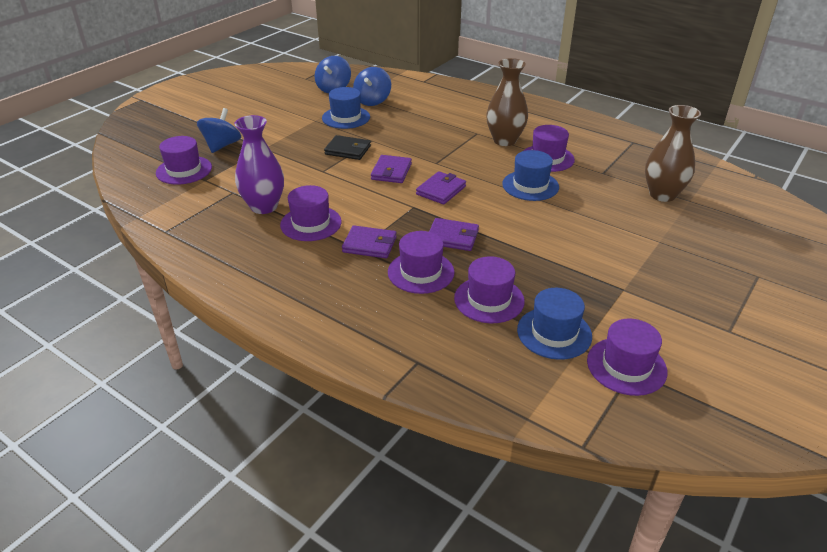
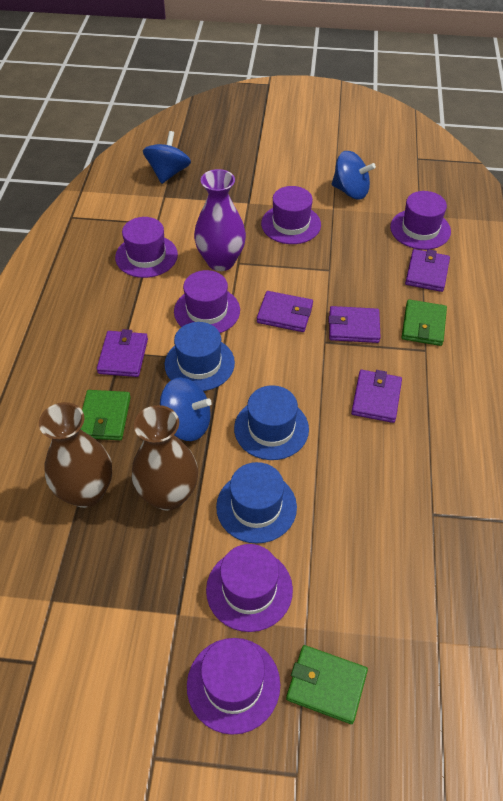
black wallet: 1 -> 0
green wallet: 0 -> 3
purple wallet: 4 -> 5

